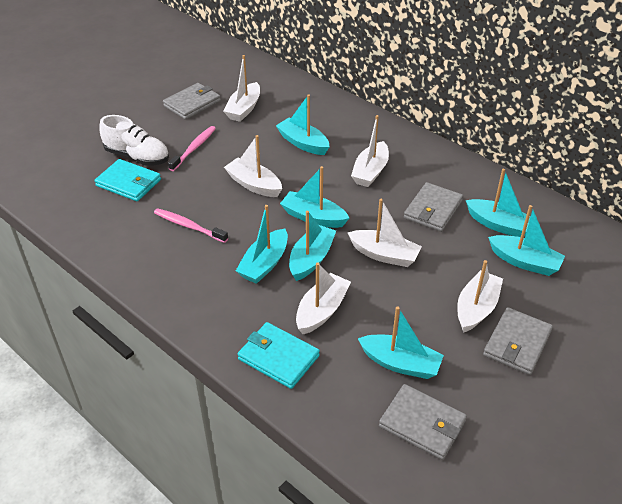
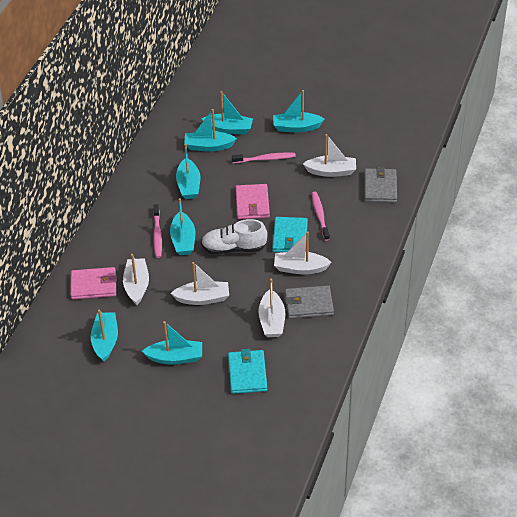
grey wallet: 4 -> 2
pink toothbrush: 2 -> 3
pink wallet: 0 -> 2
white boat: 6 -> 5

